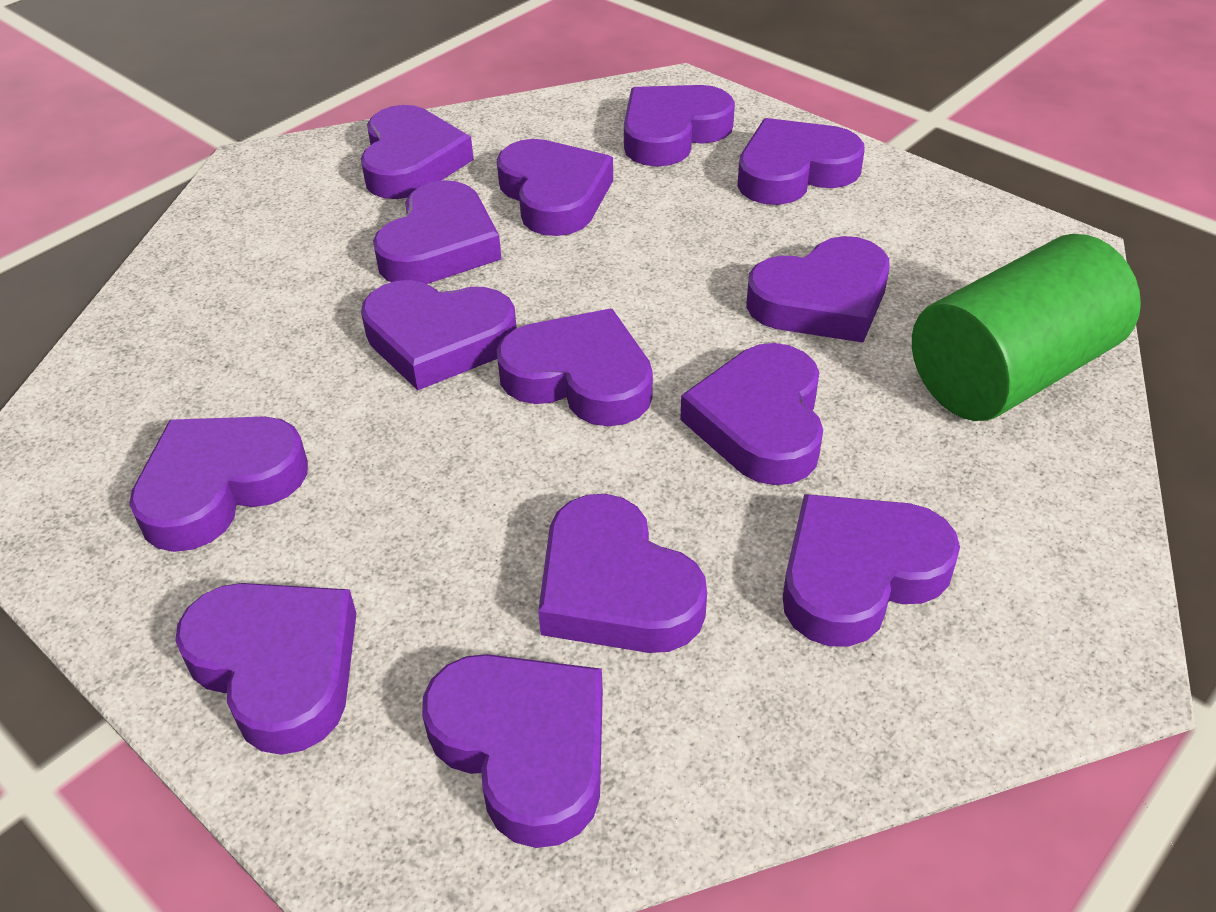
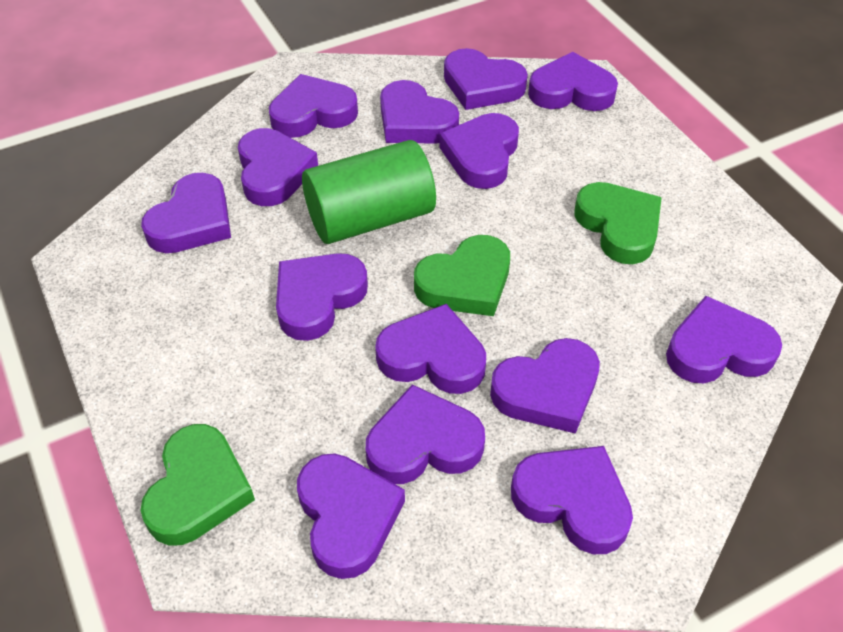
green heart: 0 -> 3

